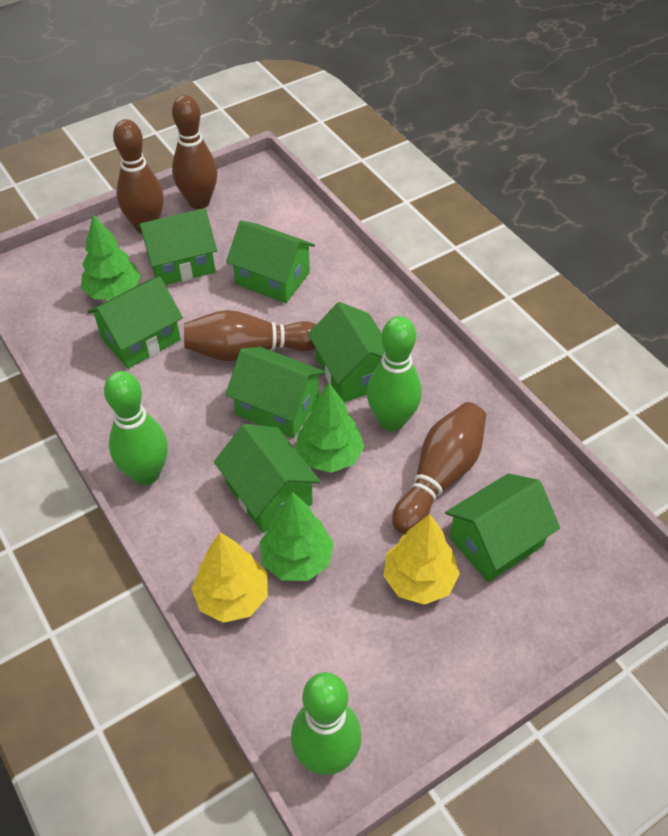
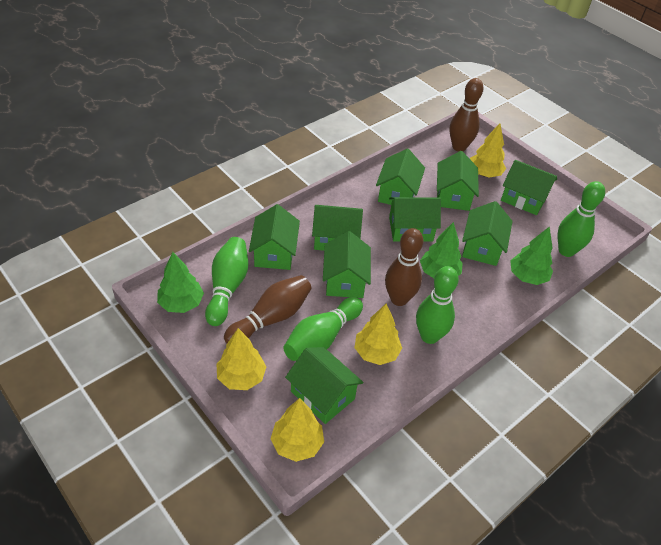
brown bowling pin: 4 -> 3
green bowling pin: 3 -> 4
green house: 7 -> 9
yellow tree: 2 -> 4

